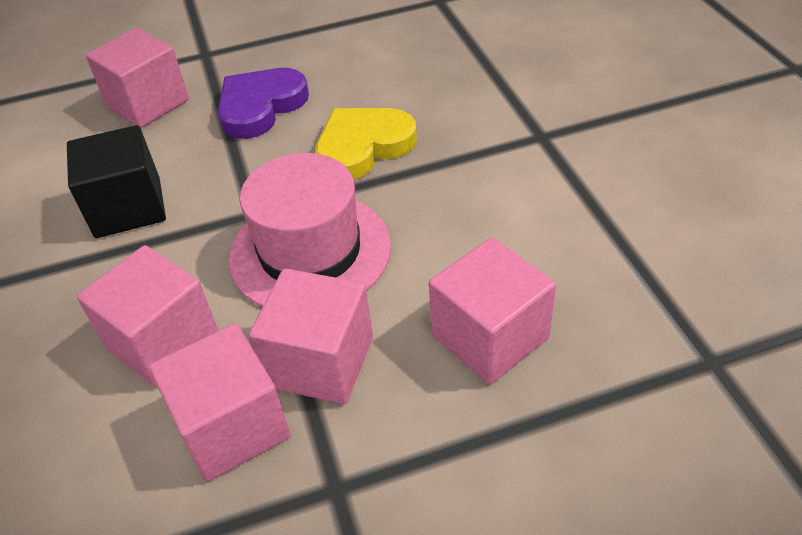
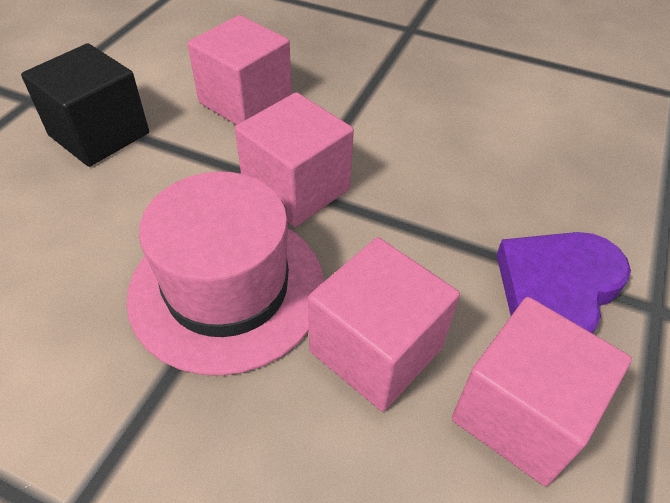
pink cube: 5 -> 4
yellow heart: 1 -> 0

